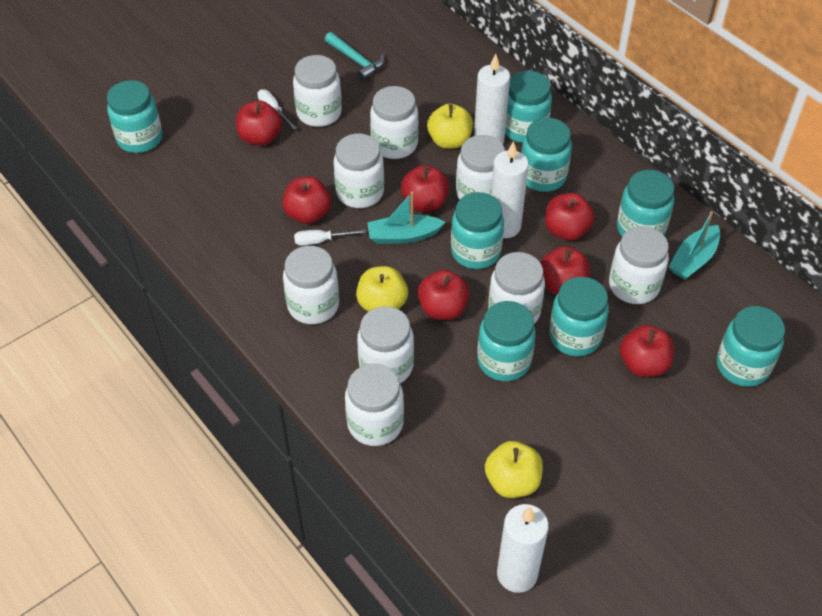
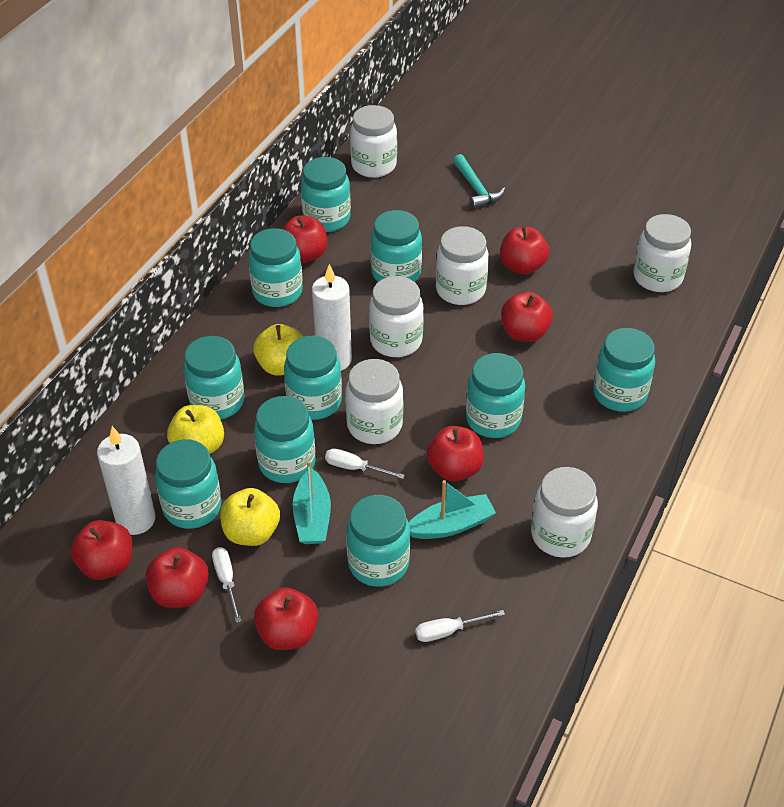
turquoise jar: 8 -> 10
white candle: 3 -> 2
white jar: 9 -> 6
white screwdriver: 2 -> 3

